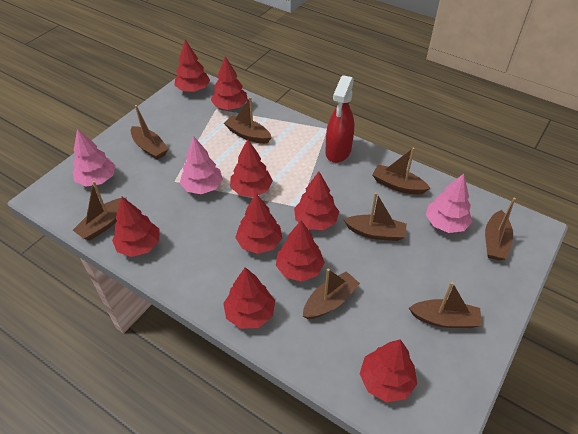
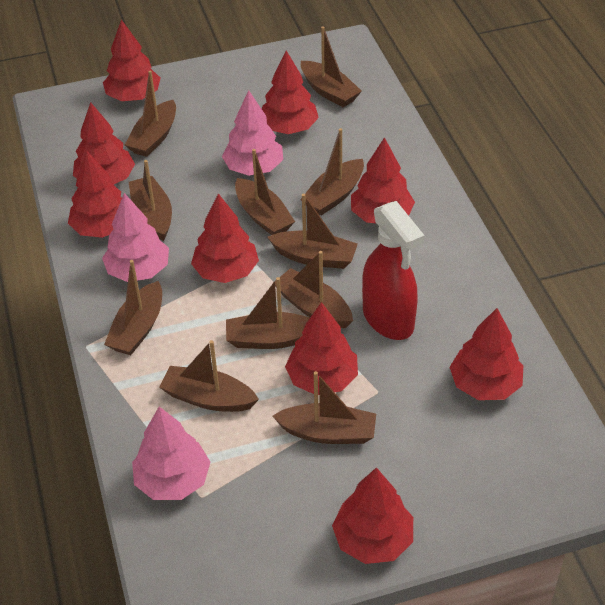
brown boat: 8 -> 11

